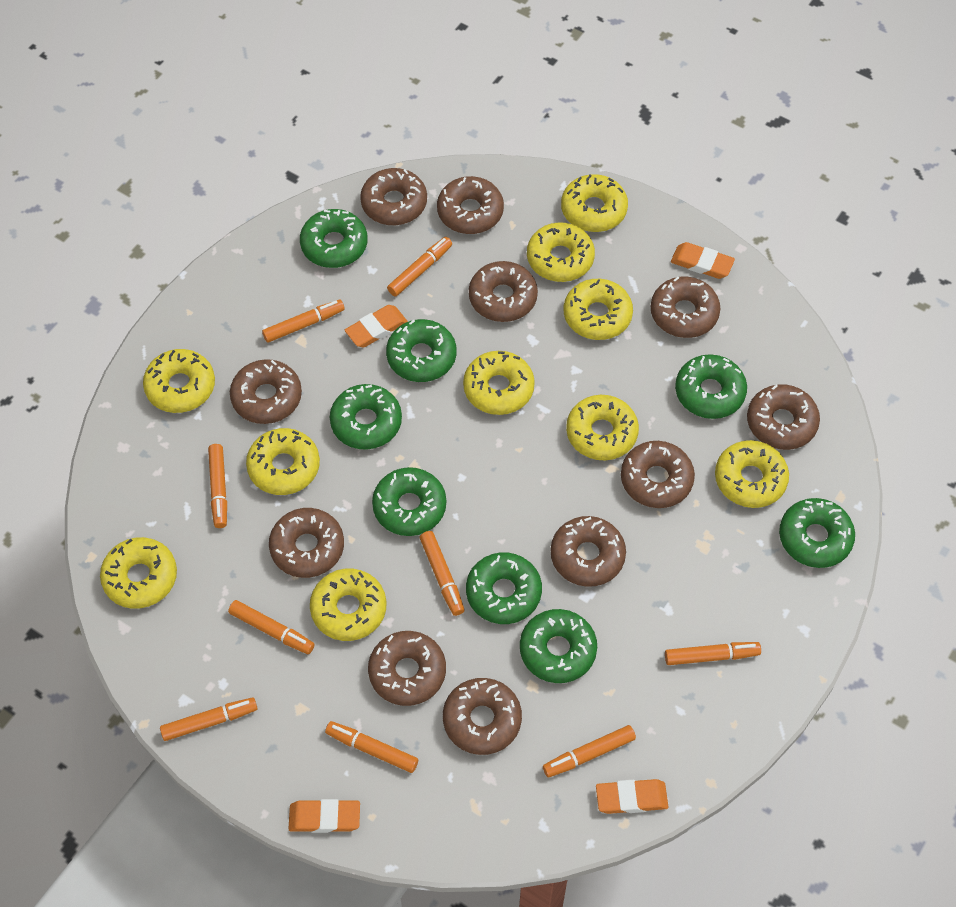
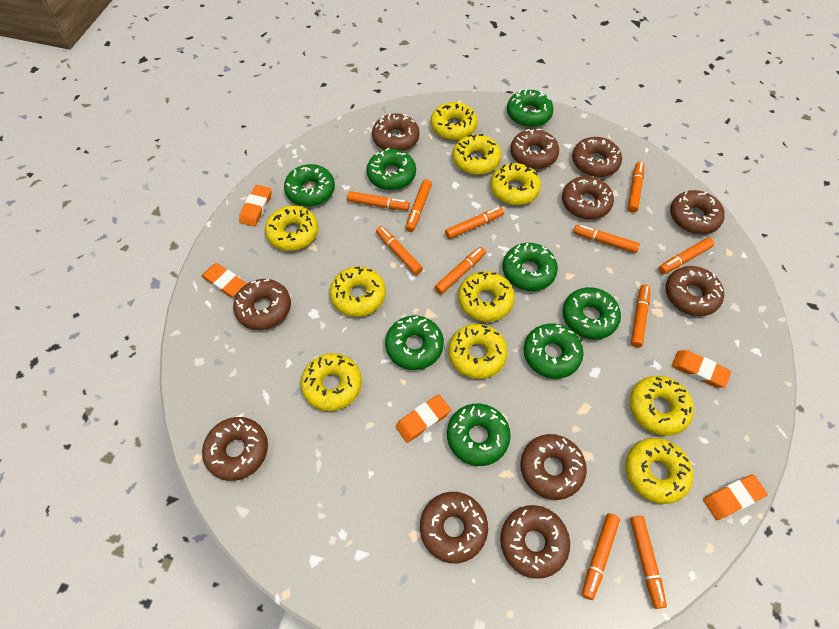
orange eraser: 4 -> 5
orange marker: 9 -> 11

